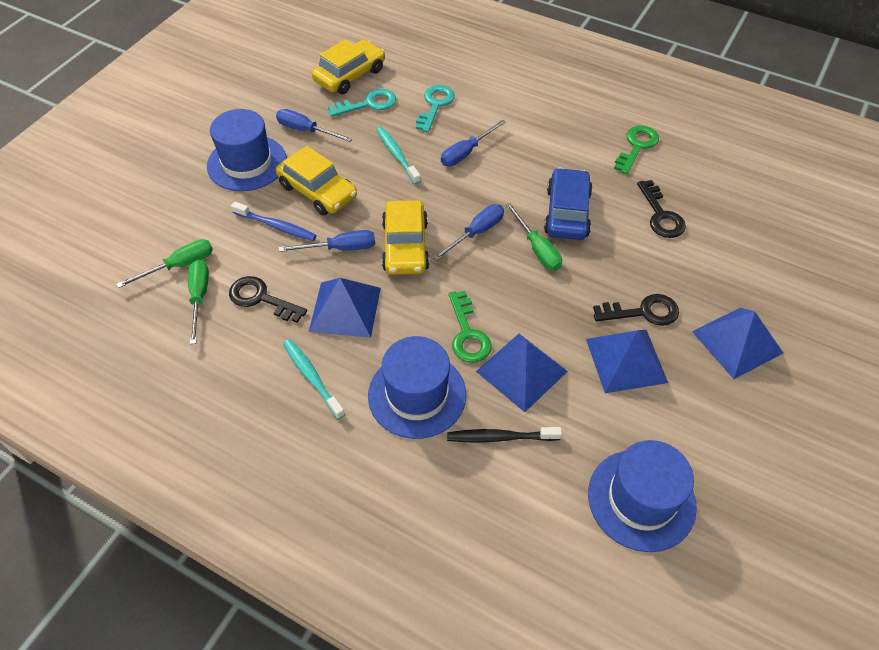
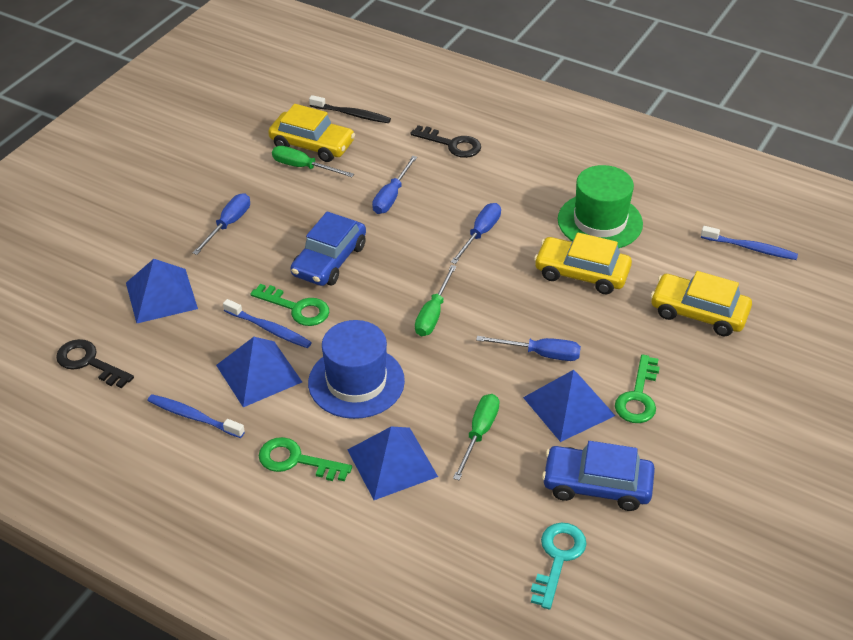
black key: 3 -> 2
blue car: 1 -> 2
blue hat: 3 -> 1
blue toothbrush: 1 -> 3
green hat: 0 -> 1
green key: 2 -> 3
turquoise key: 2 -> 1
turquoise toothbrush: 2 -> 0

